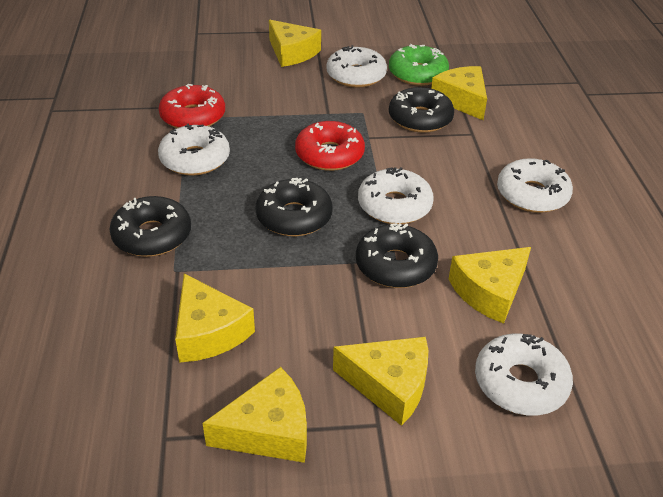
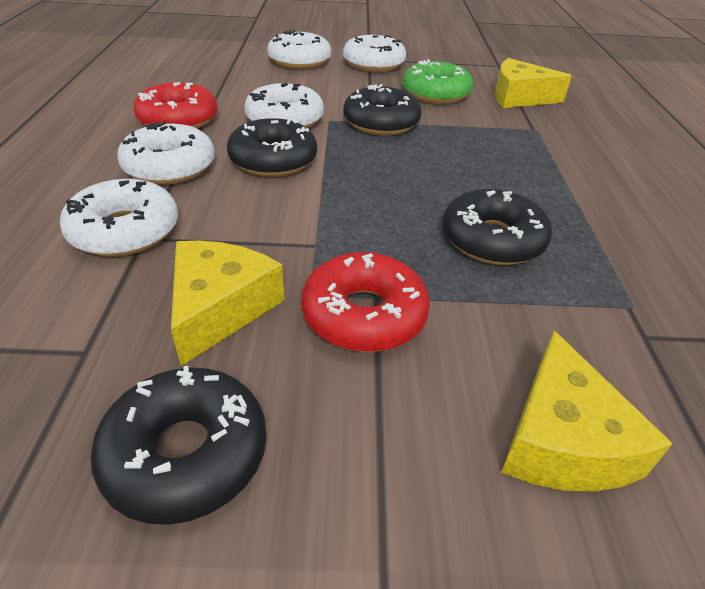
yellow cheese: 6 -> 3

